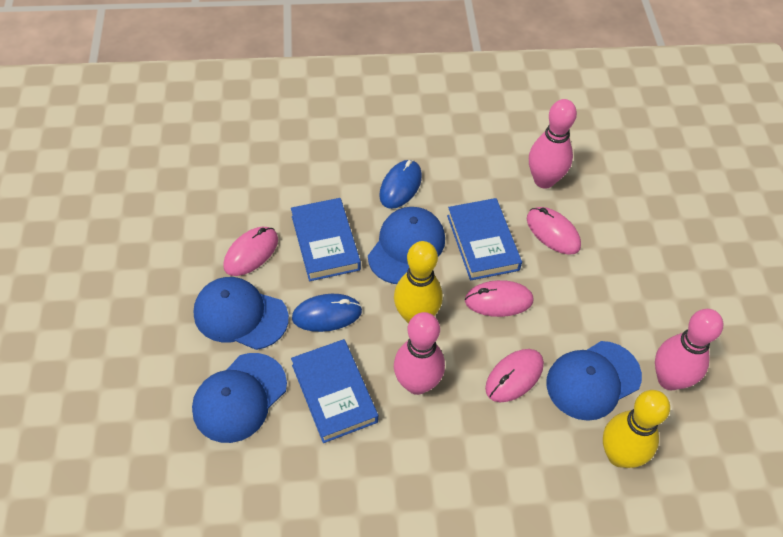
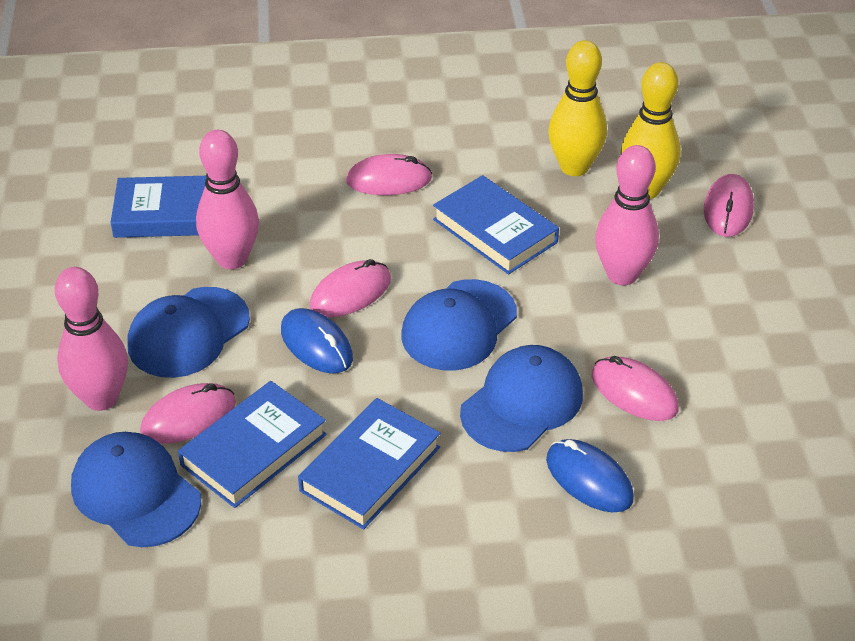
blue book: 3 -> 4
pink mouse: 4 -> 5

